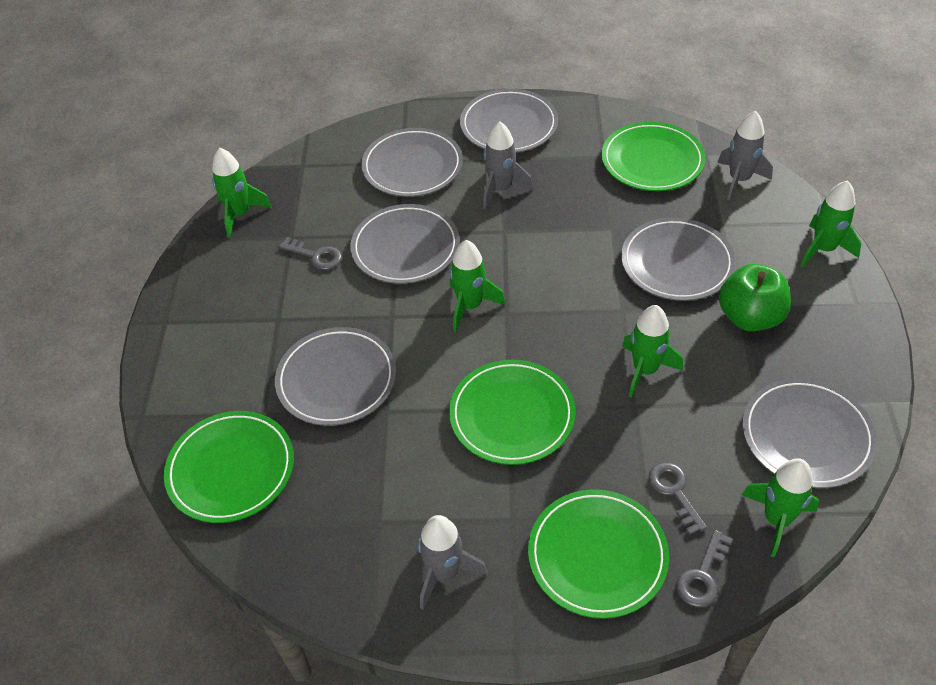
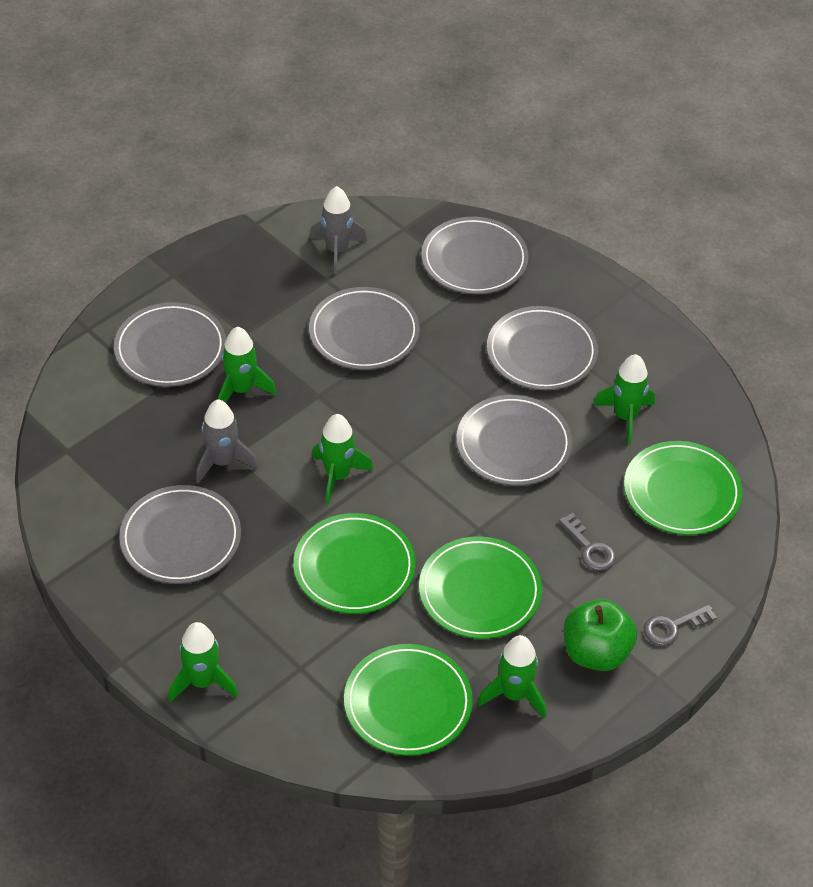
grey key: 3 -> 2
grey rocket: 3 -> 2

